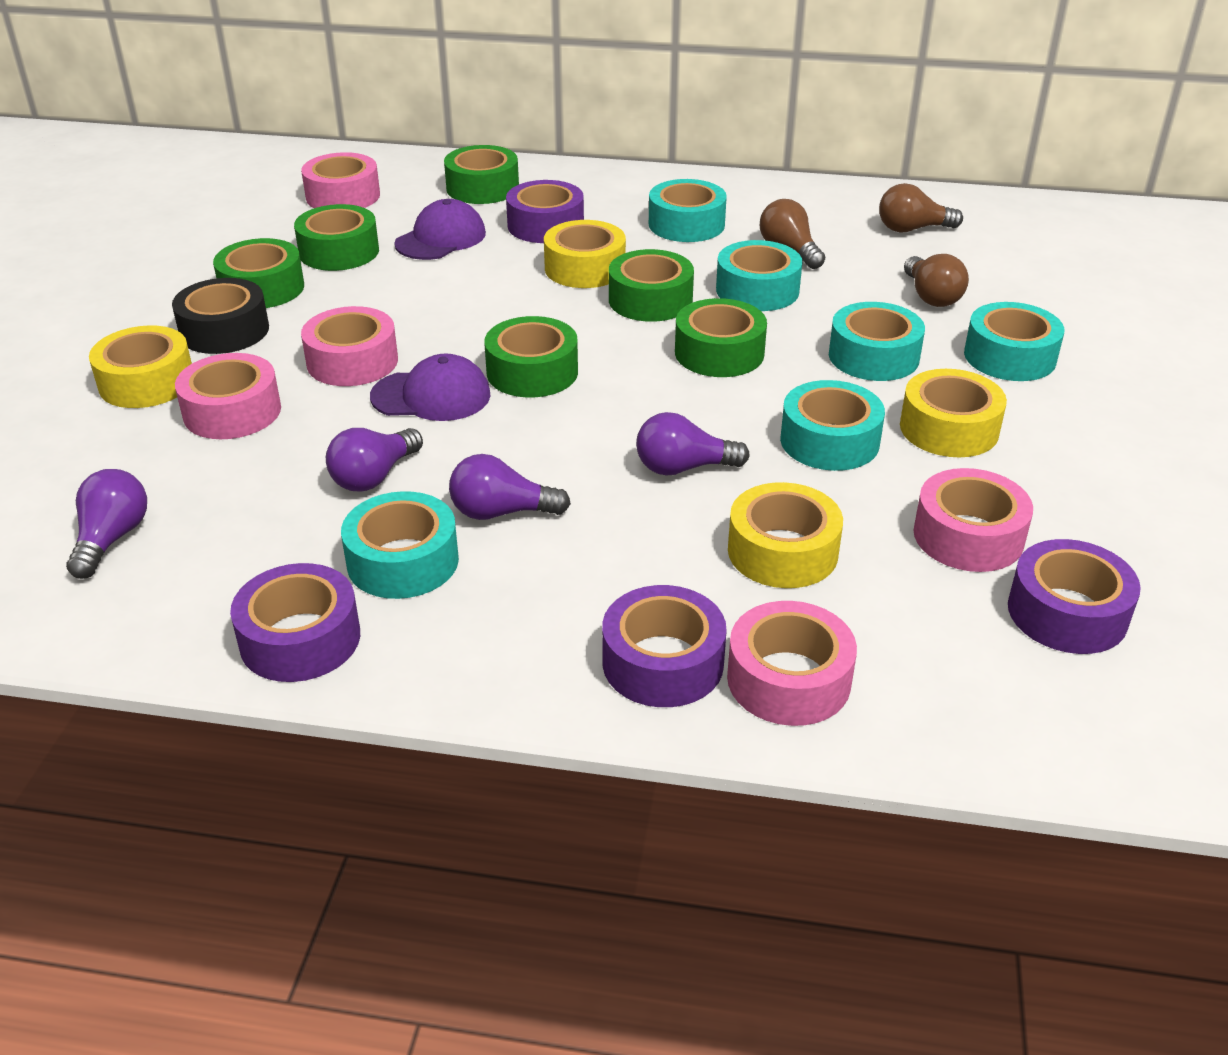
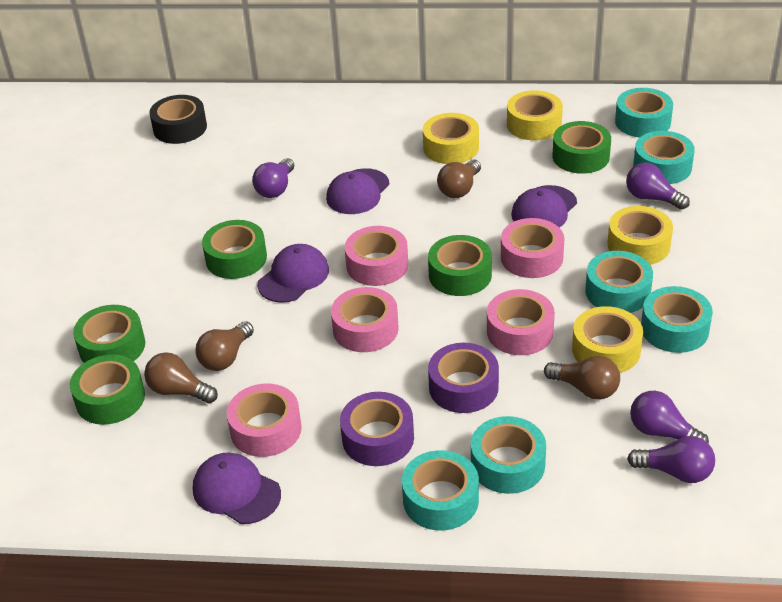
brown light bulb: 3 -> 4
green tape: 6 -> 5
purple cap: 2 -> 4
purple tape: 4 -> 2

